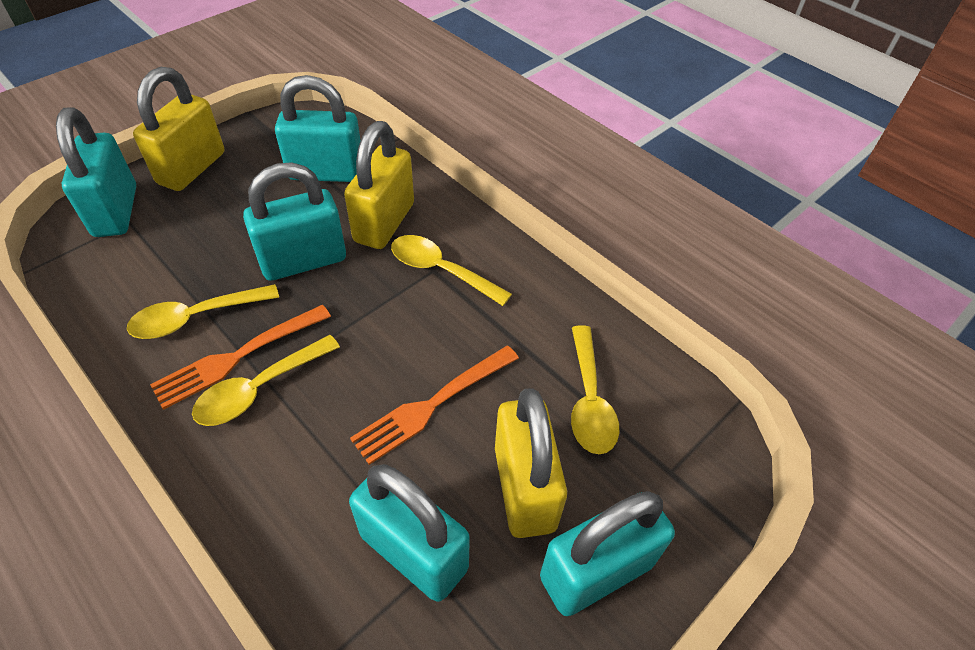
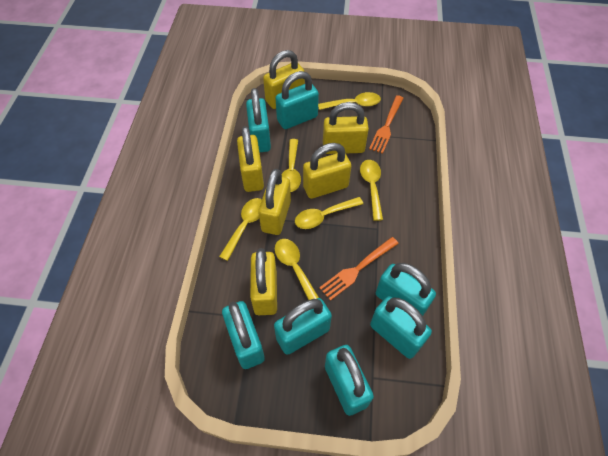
turquoise padlock: 5 -> 7
yellow padlock: 3 -> 6
yellow spoon: 4 -> 6

